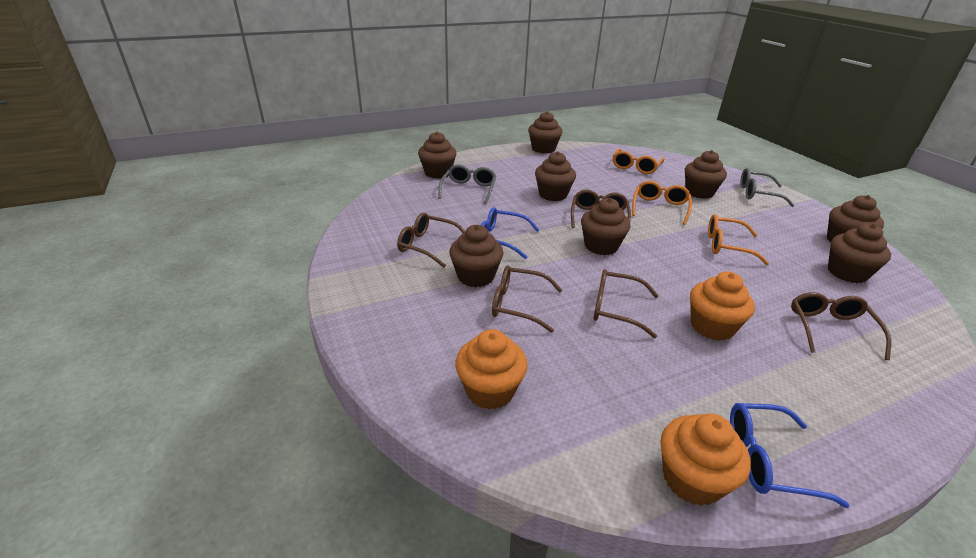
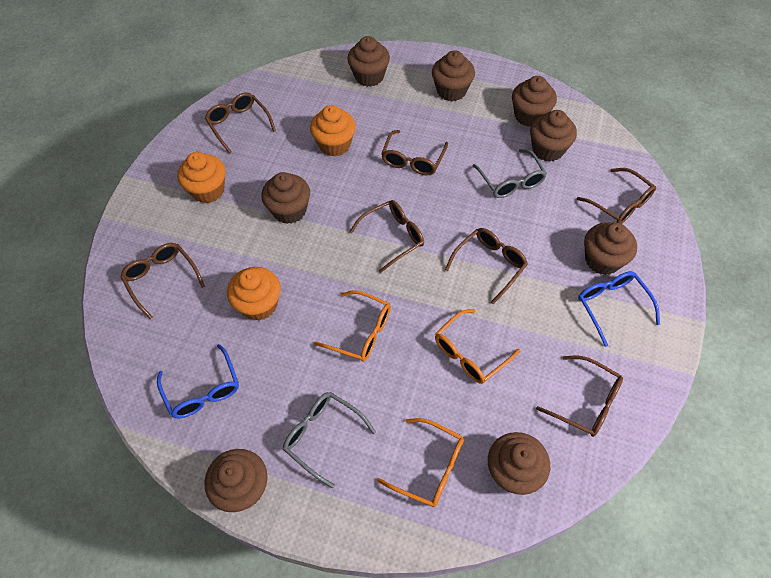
brown glasses: 5 -> 7

